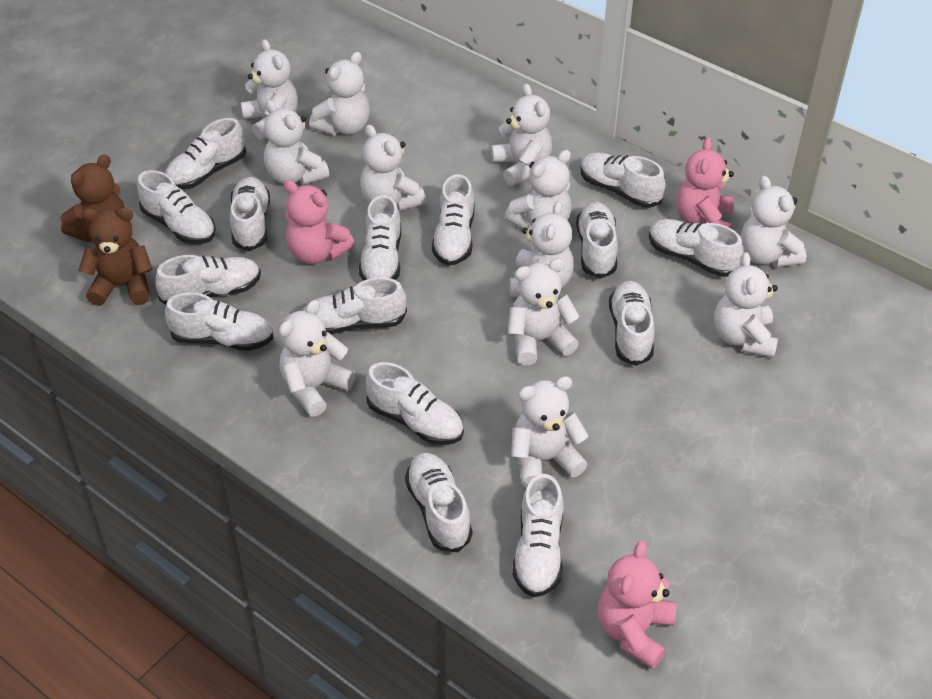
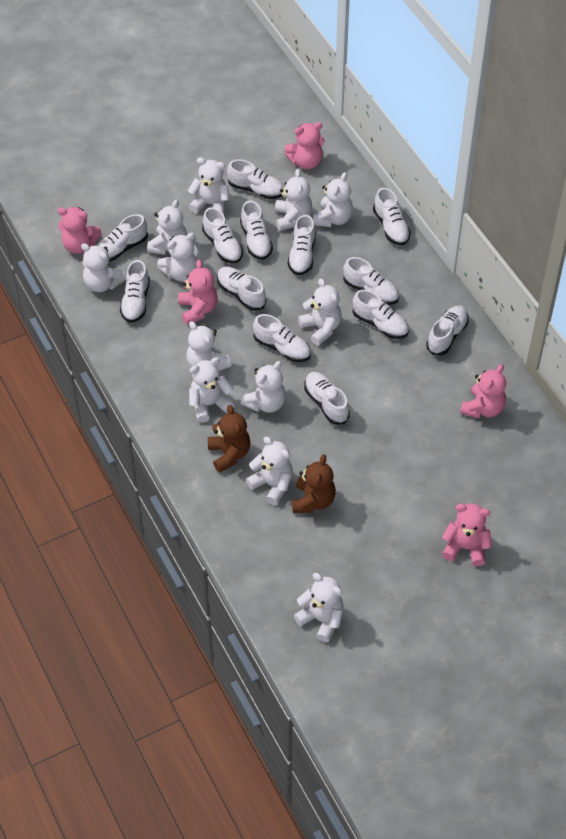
pink teddy bear: 3 -> 5
white shoe: 15 -> 13

